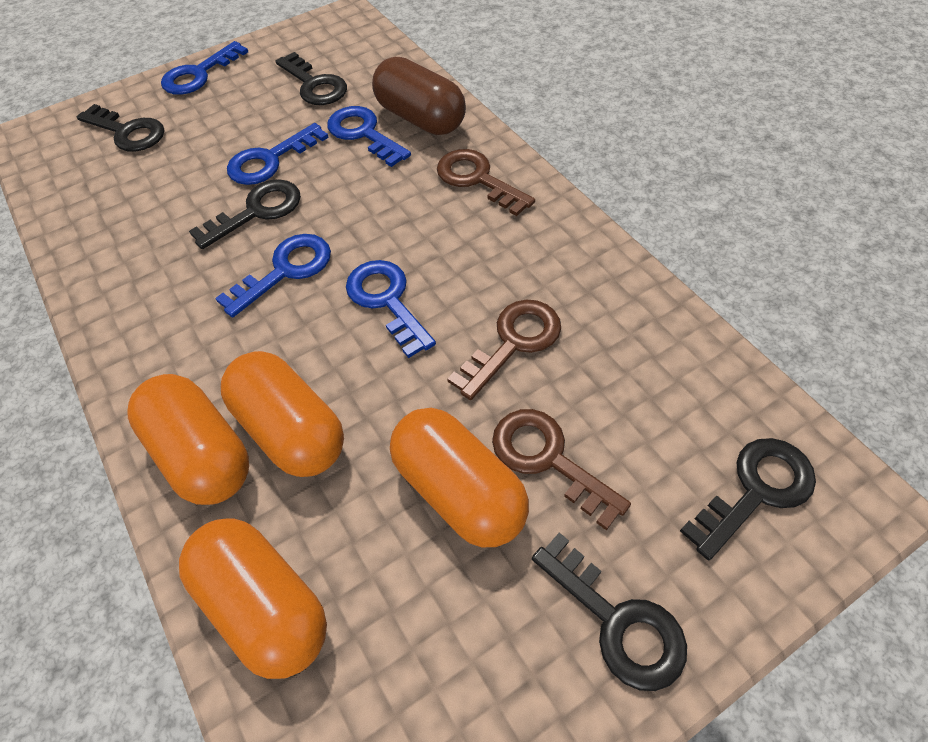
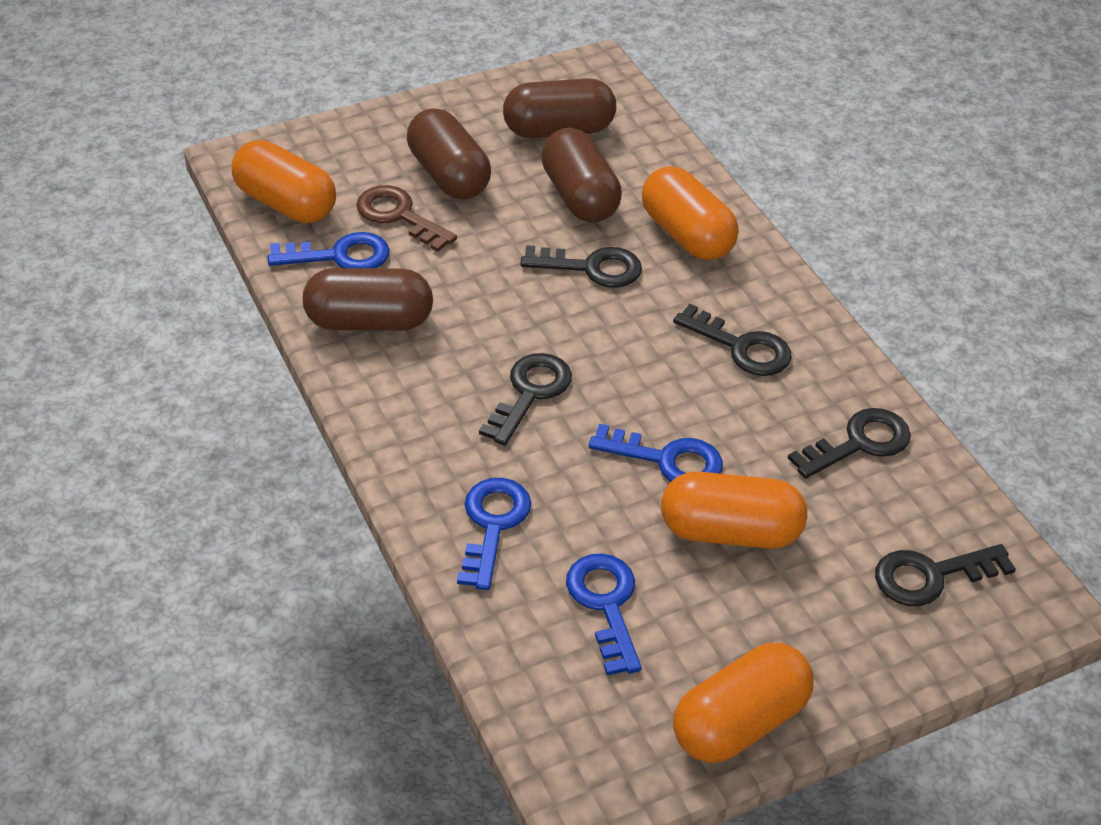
blue key: 5 -> 4
brown capsule: 1 -> 4
brown key: 3 -> 1

